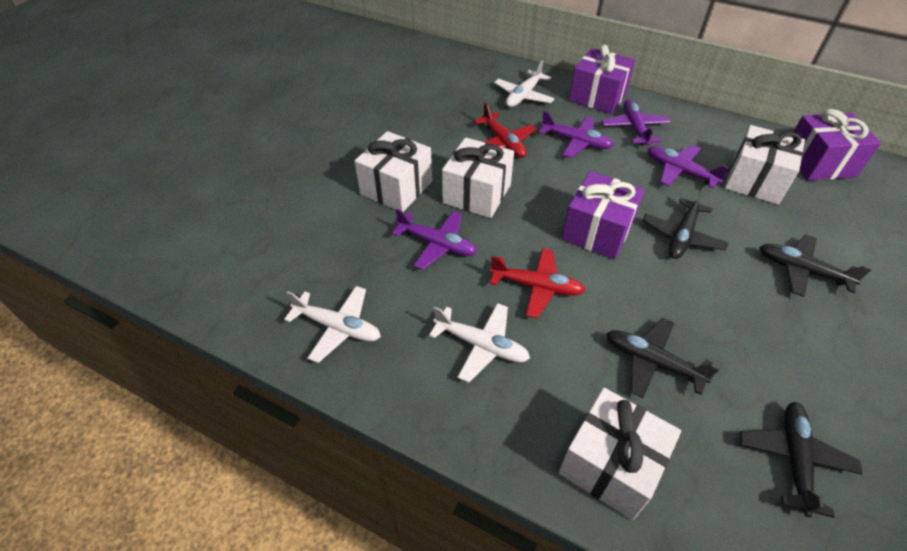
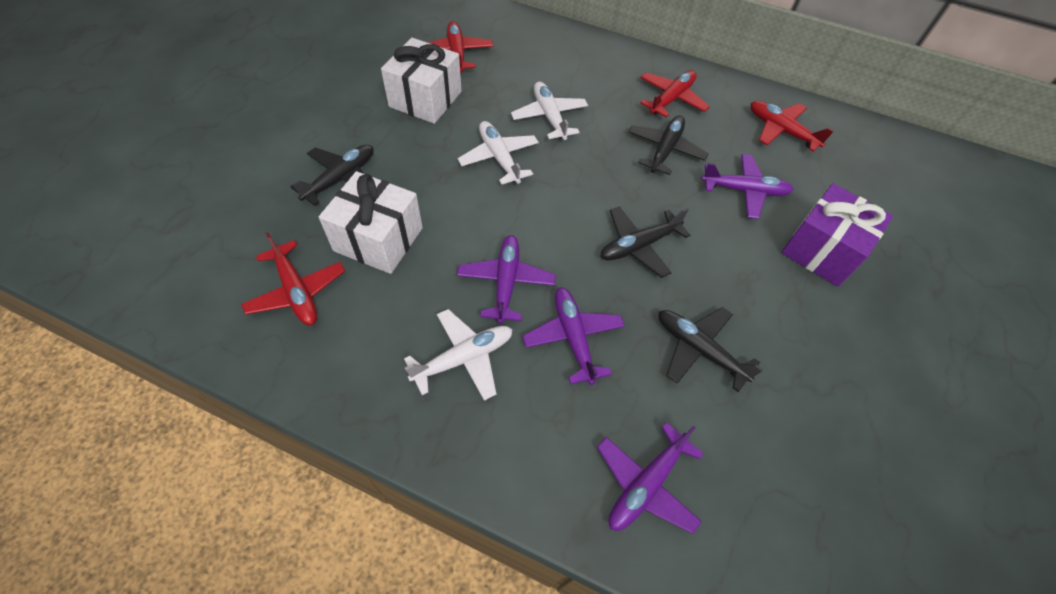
purple gift: 3 -> 1
red plane: 2 -> 4
white gift: 4 -> 2

